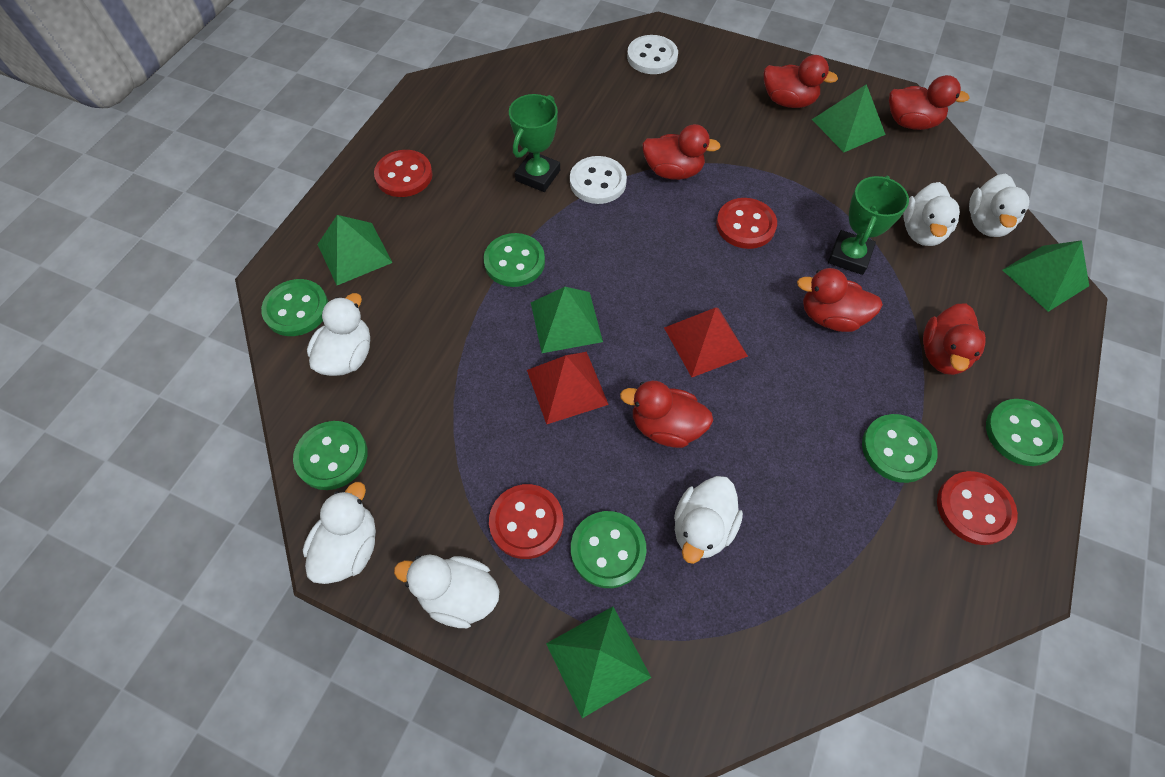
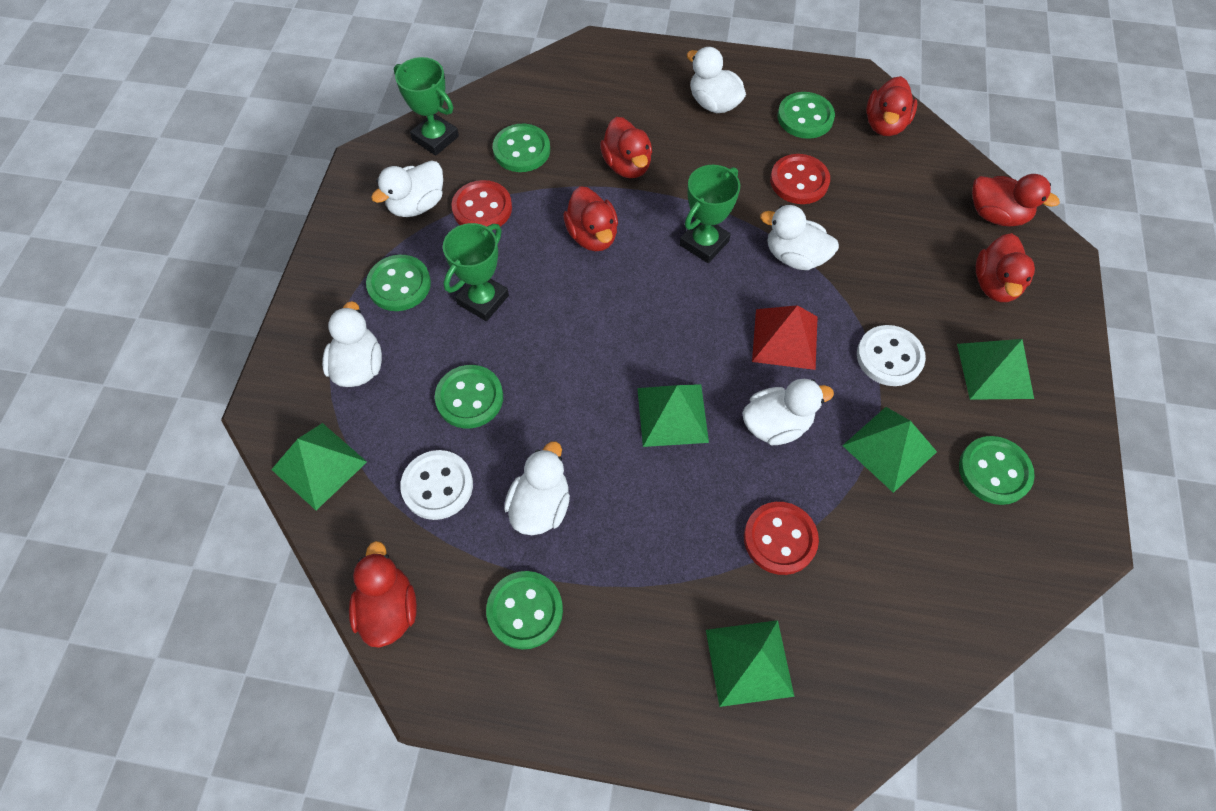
green trophy: 2 -> 3
red button: 4 -> 3
red pyramid: 2 -> 1

